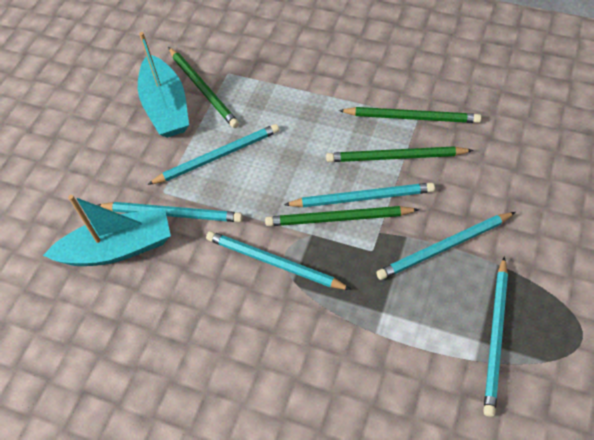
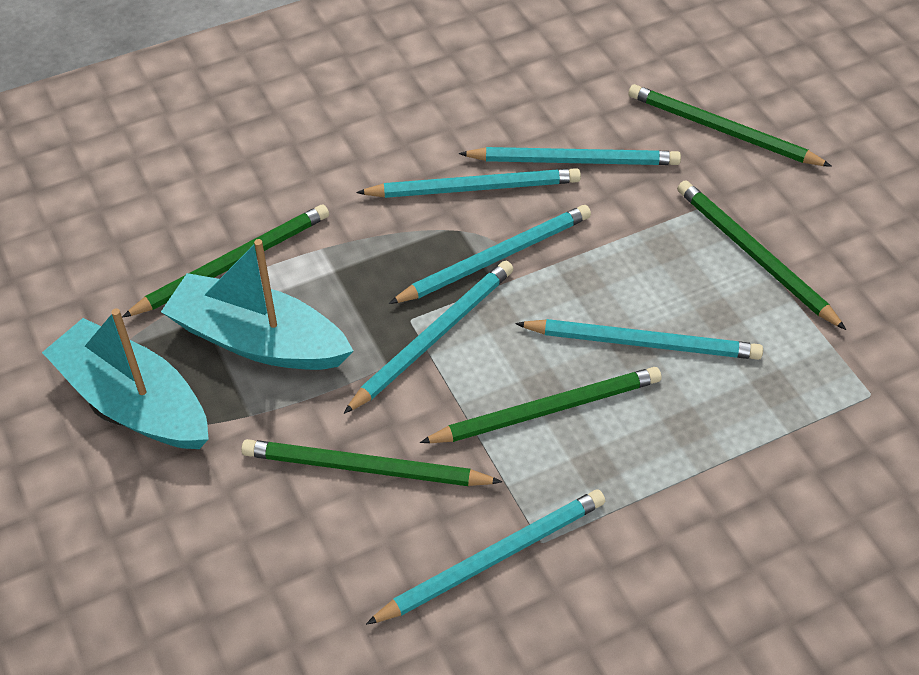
green pencil: 4 -> 5

